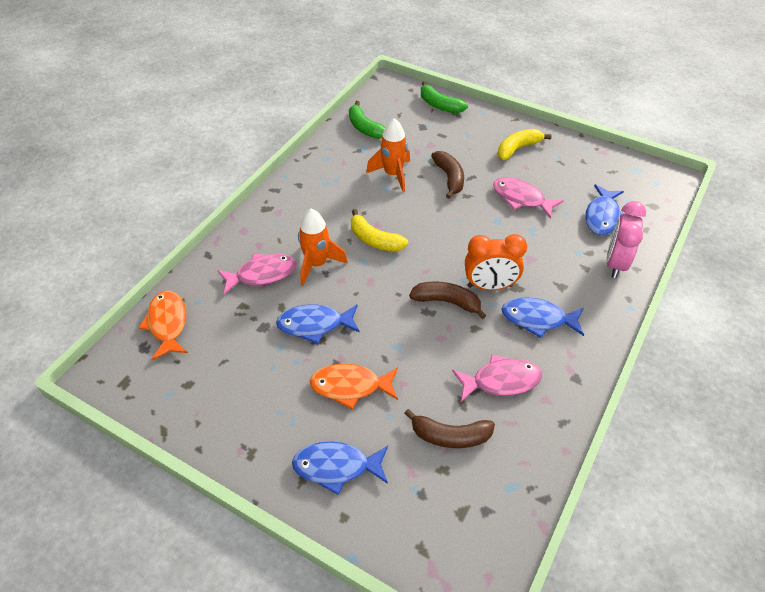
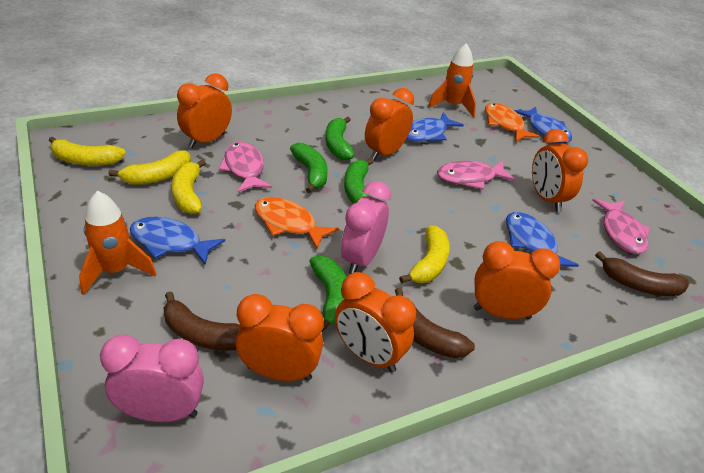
green banana: 2 -> 4
orange clock: 1 -> 6
pink clock: 1 -> 2
yellow banana: 2 -> 4

